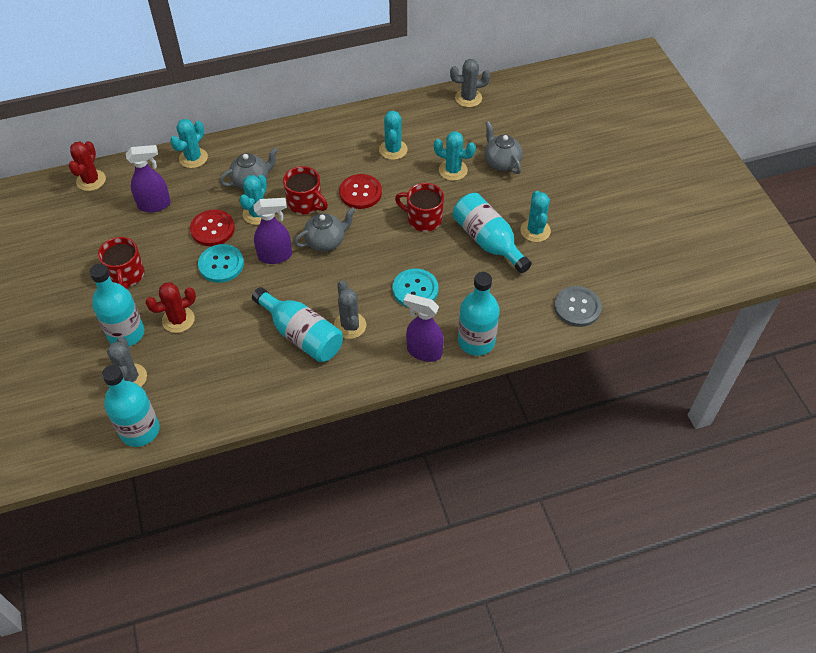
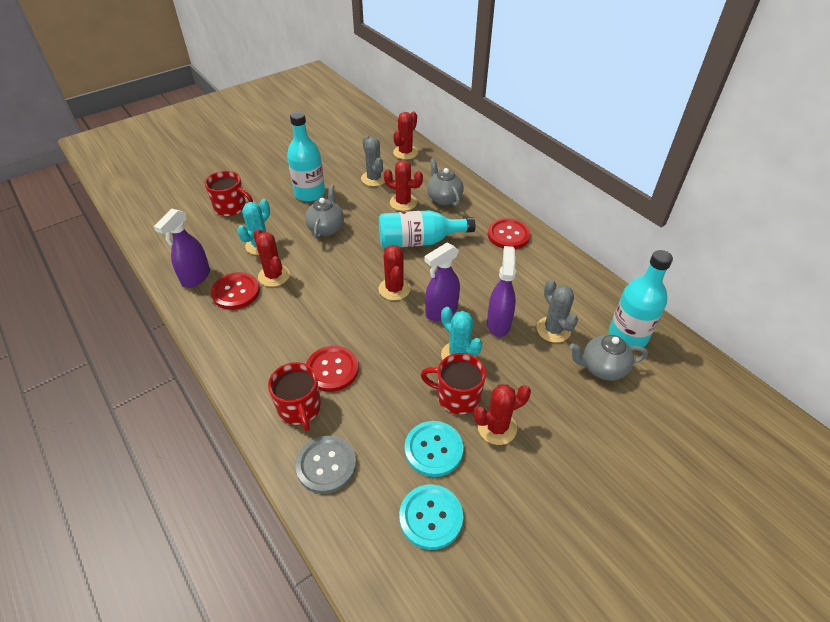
grey cactus: 3 -> 2
red button: 2 -> 3
red cactus: 2 -> 5
turquoise bottle: 5 -> 3
turquoise cactus: 5 -> 2

